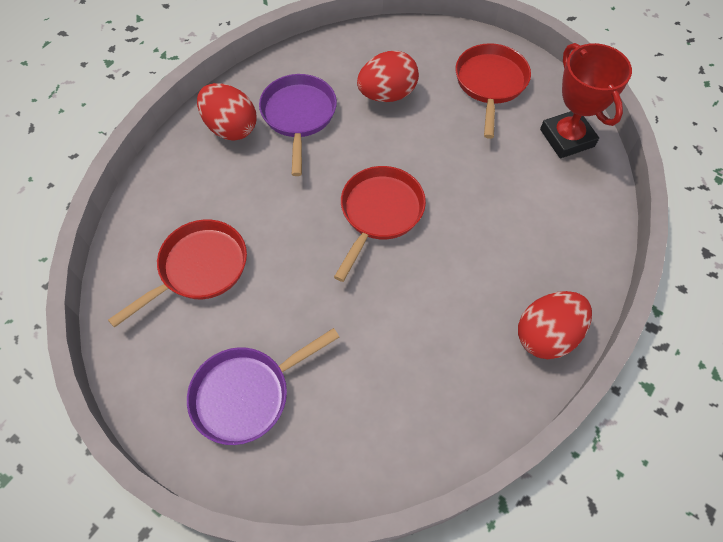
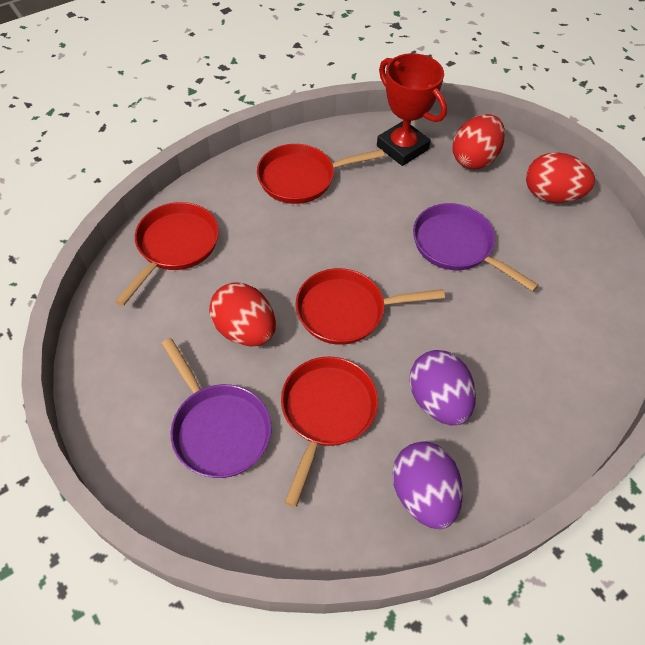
purple egg: 0 -> 2
red pan: 3 -> 4

